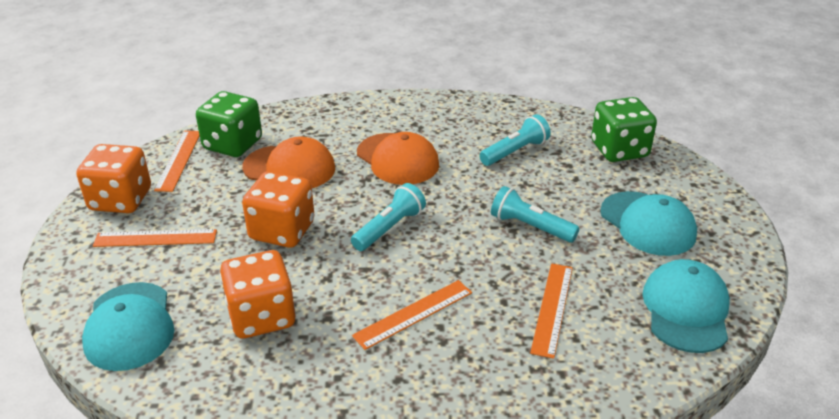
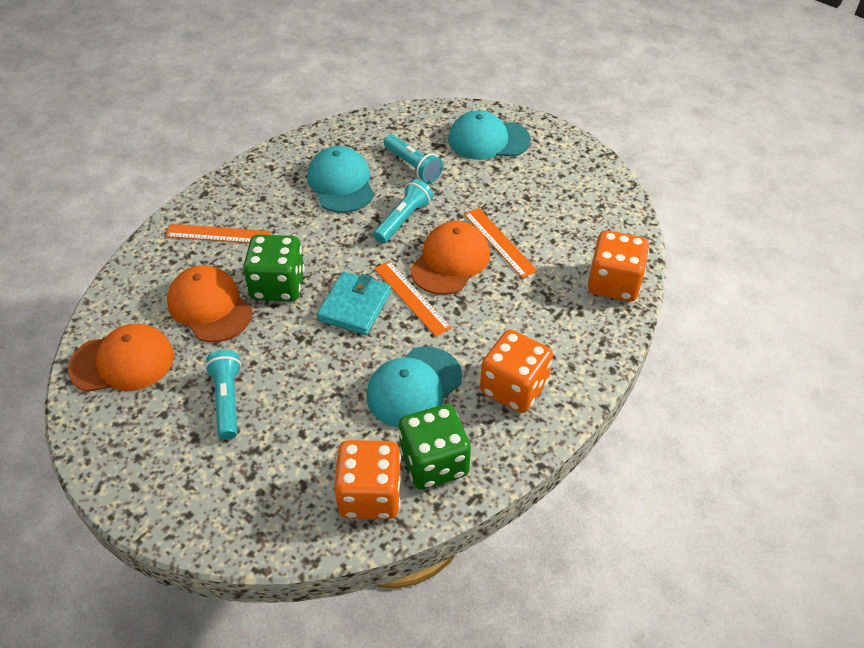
orange cap: 2 -> 3
orange ruler: 4 -> 3
turquoise wallet: 0 -> 1

